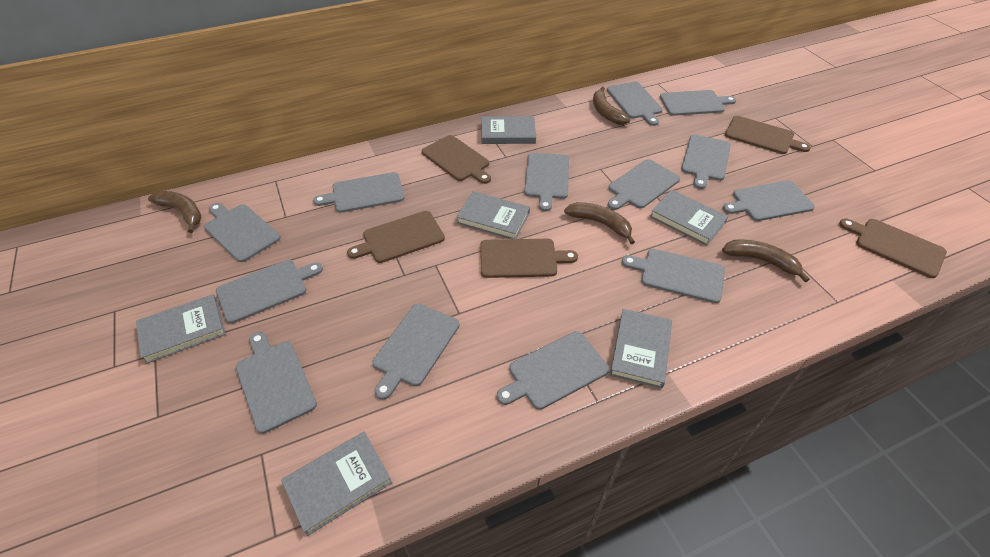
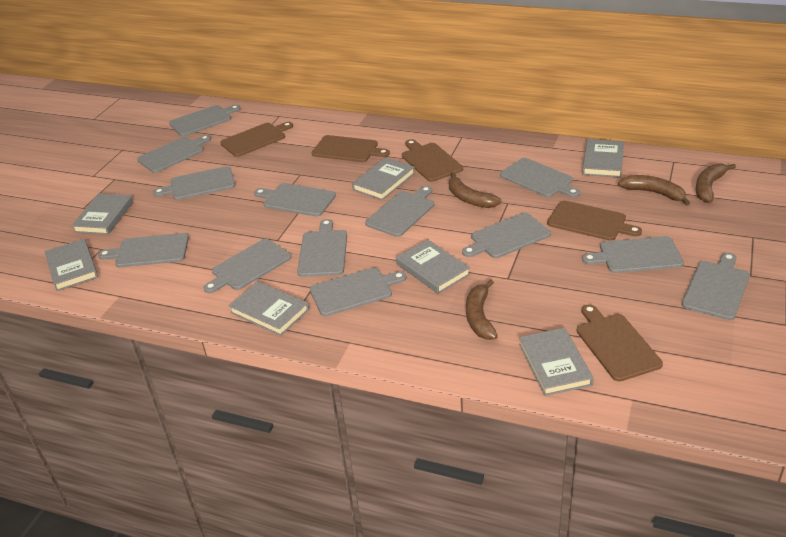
grey book: 6 -> 7

